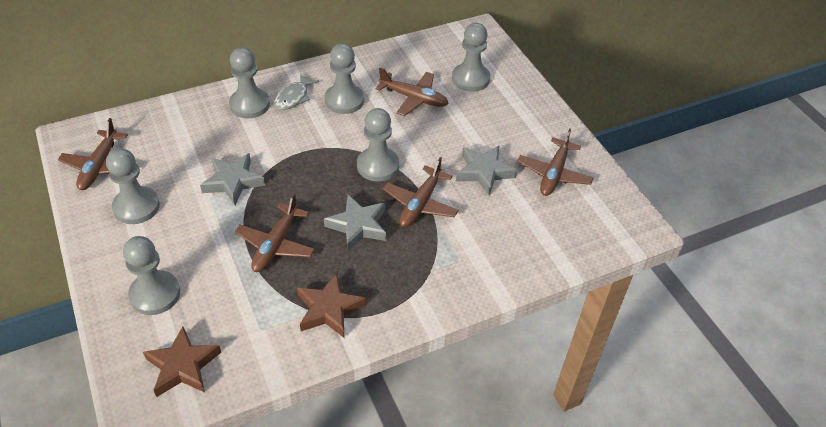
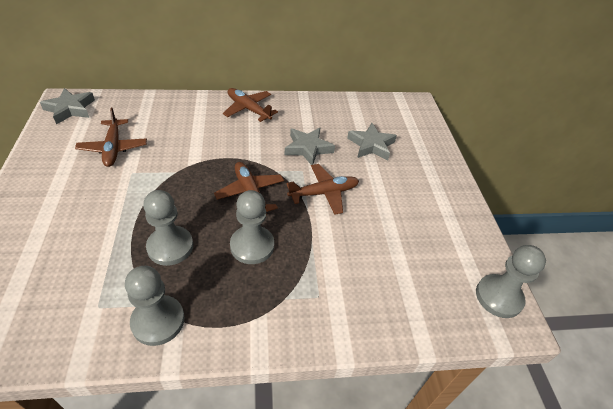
brown plane: 5 -> 4
brown star: 2 -> 0
grey fish: 1 -> 0
grey pawn: 6 -> 4

